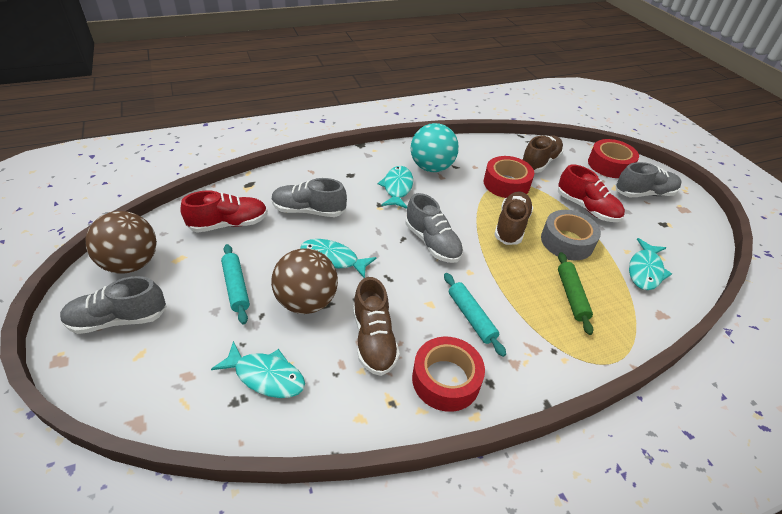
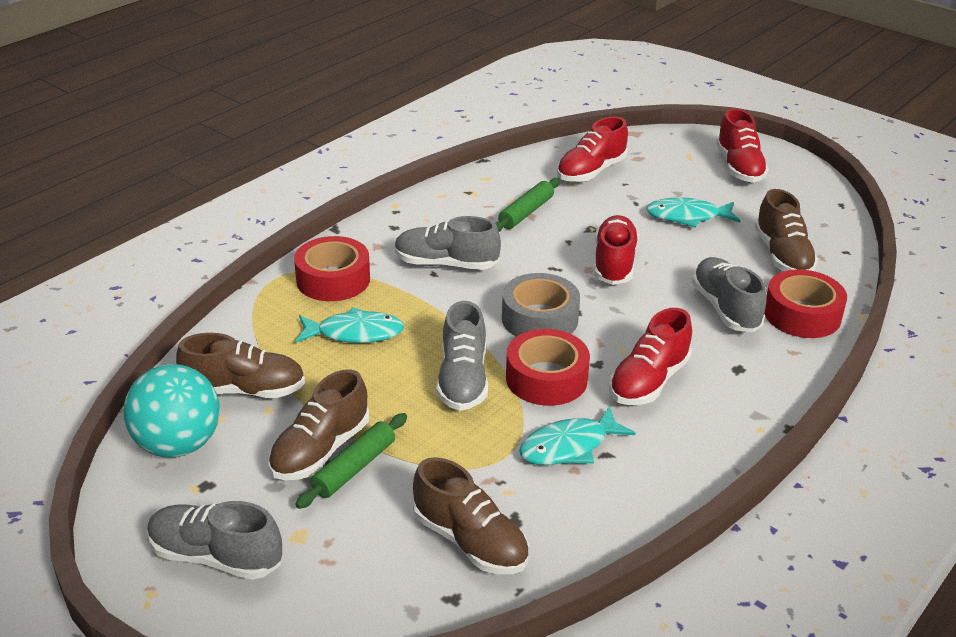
brown ball: 2 -> 0
brown shoe: 3 -> 4
green rolling pin: 1 -> 2
red shoe: 2 -> 4
turquoise fish: 4 -> 3
turquoise rolling pin: 2 -> 0

